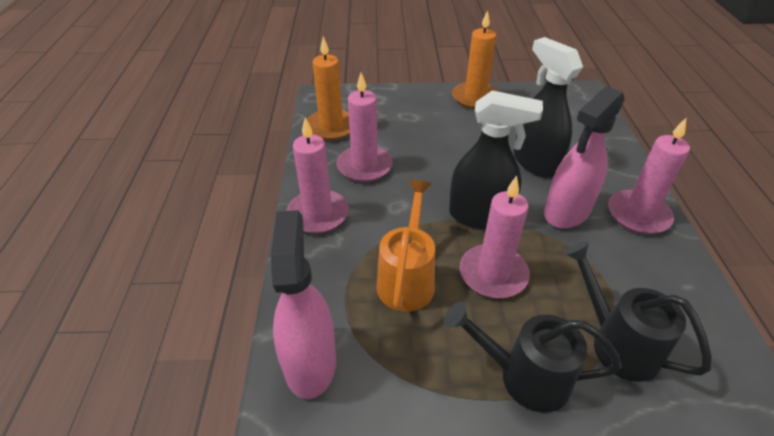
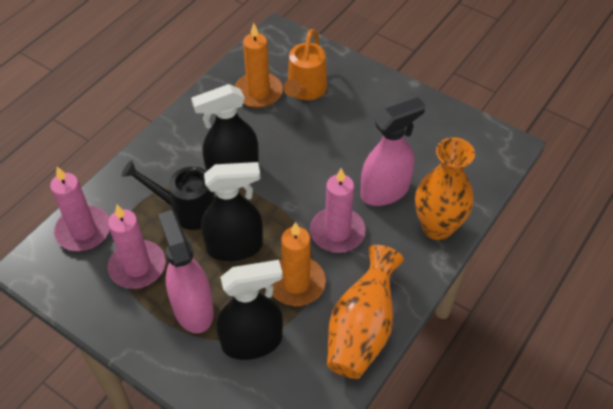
black spray bottle: 2 -> 3
black watering can: 2 -> 1
orange vase: 0 -> 2
pink candle: 4 -> 3

